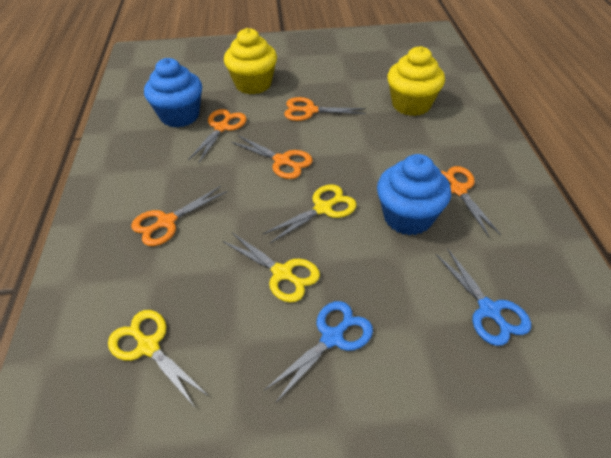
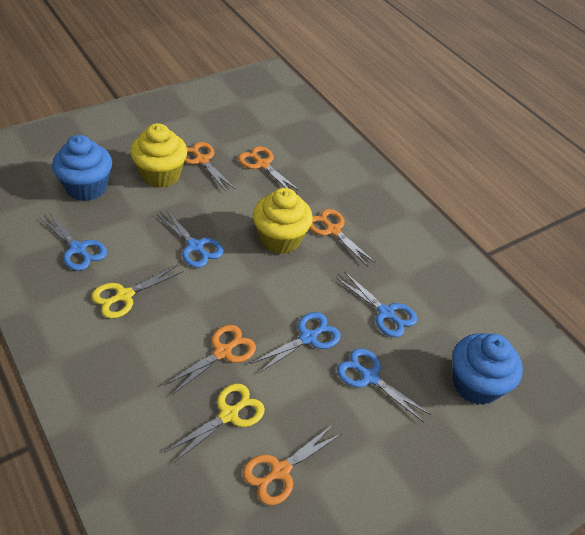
blue scissors: 2 -> 5
yellow scissors: 3 -> 2

